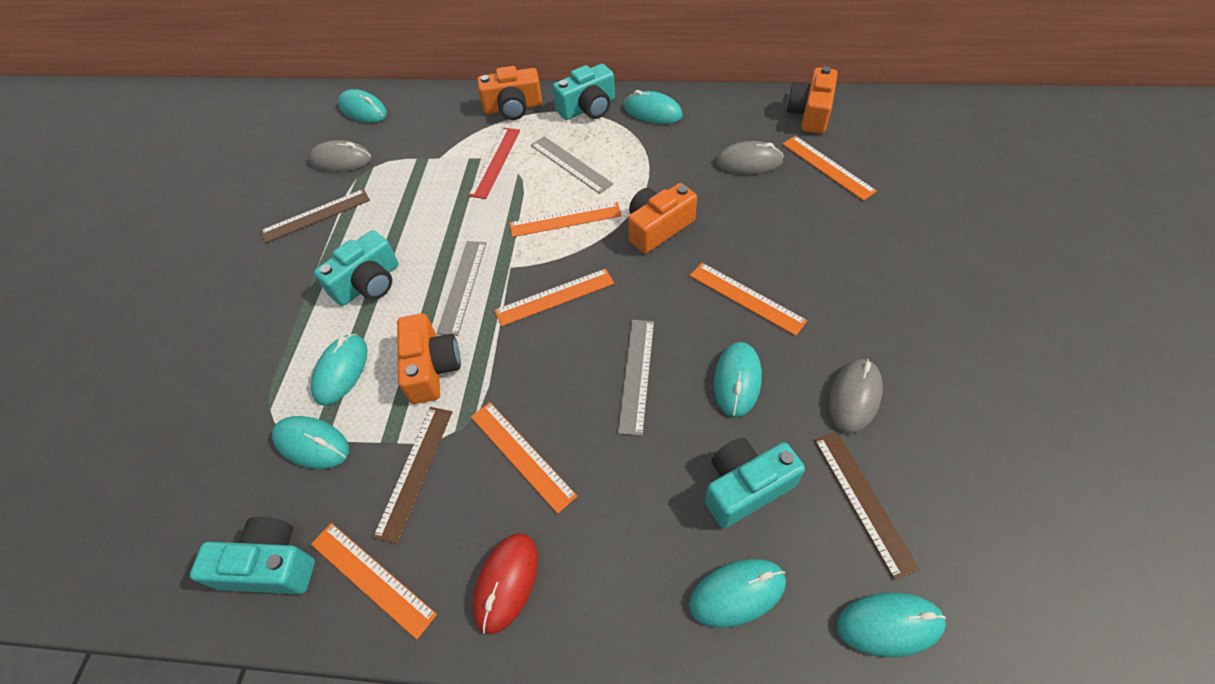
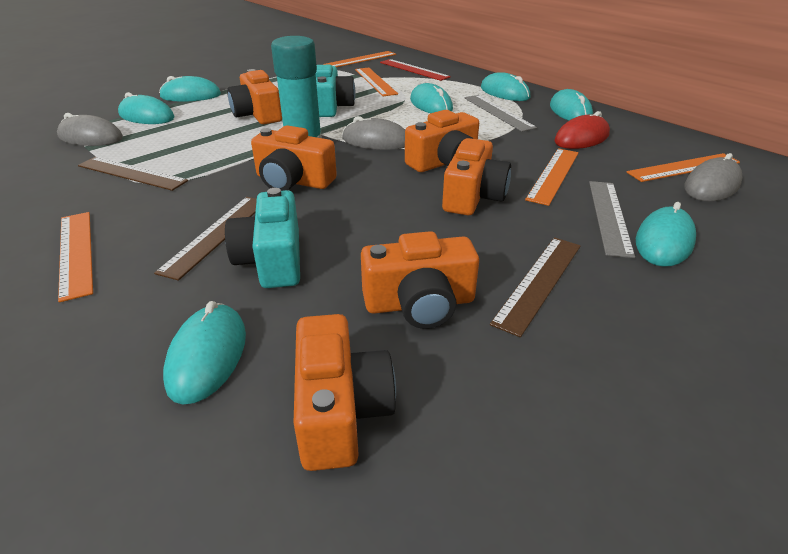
grey ruler: 3 -> 2
orange camera: 4 -> 6
orange ruler: 6 -> 5
turquoise camera: 4 -> 2
turquoise glue stick: 0 -> 1

